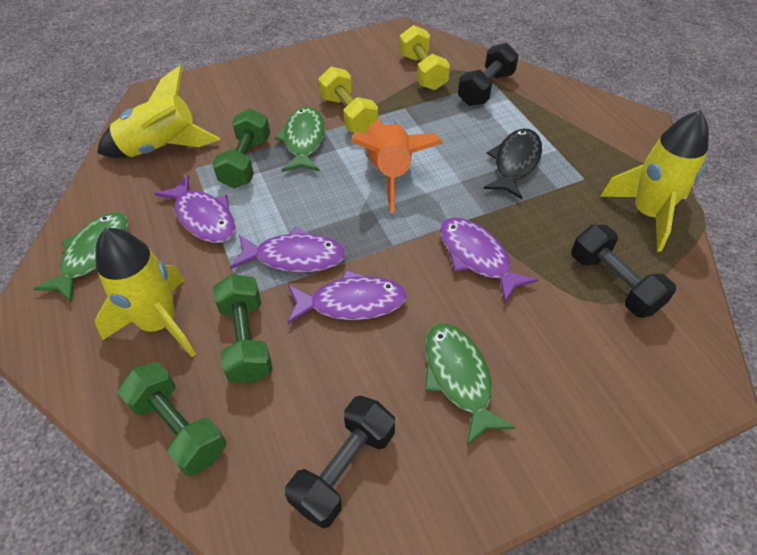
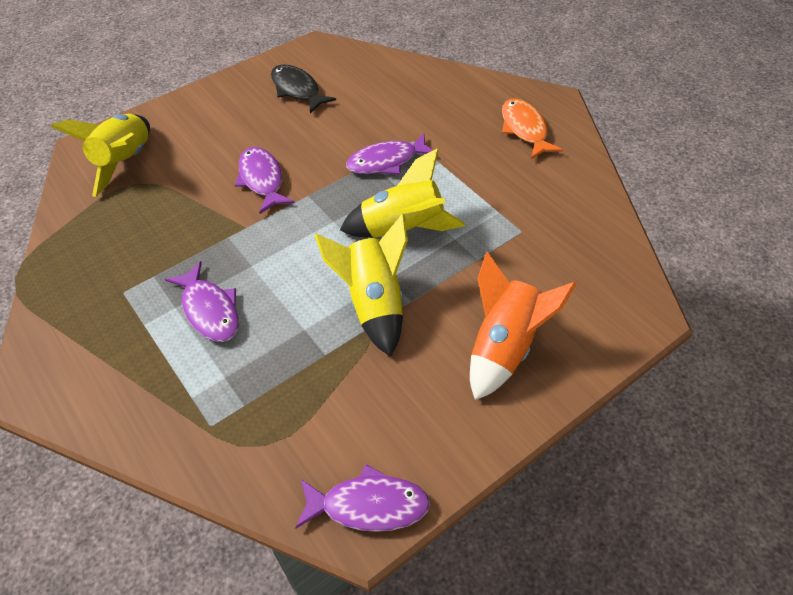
black dumbbell: 3 -> 0
green dumbbell: 3 -> 0
green fish: 3 -> 0
orange fish: 0 -> 1
yellow dumbbell: 2 -> 0

